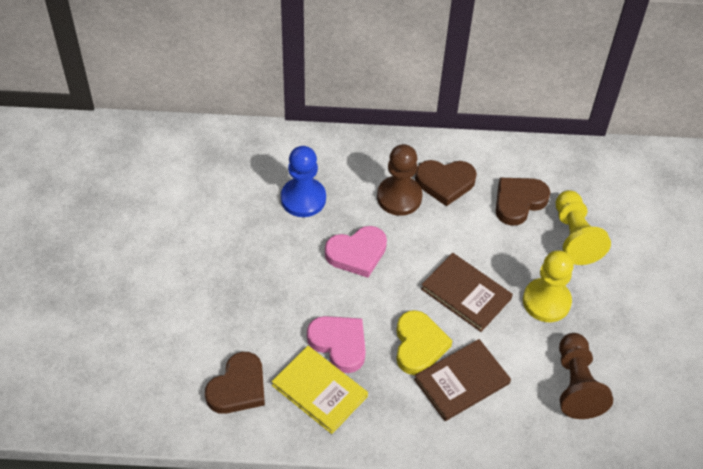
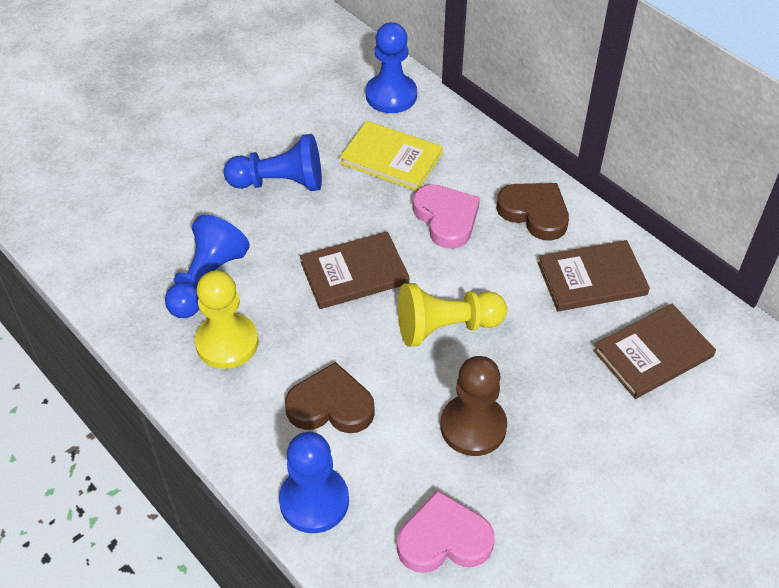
blue pawn: 1 -> 4
brown book: 2 -> 3
brown heart: 3 -> 2
brown pawn: 2 -> 1
yellow heart: 1 -> 0

